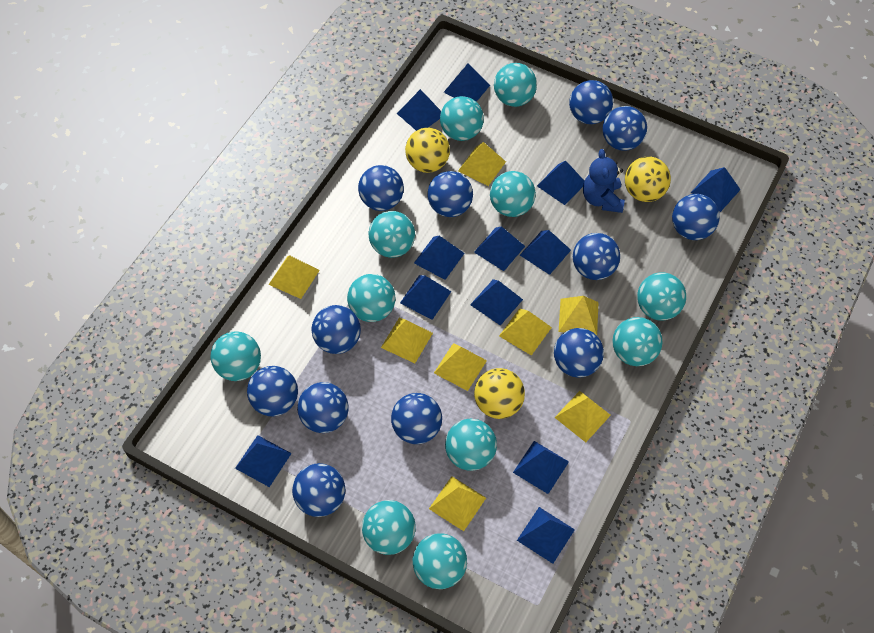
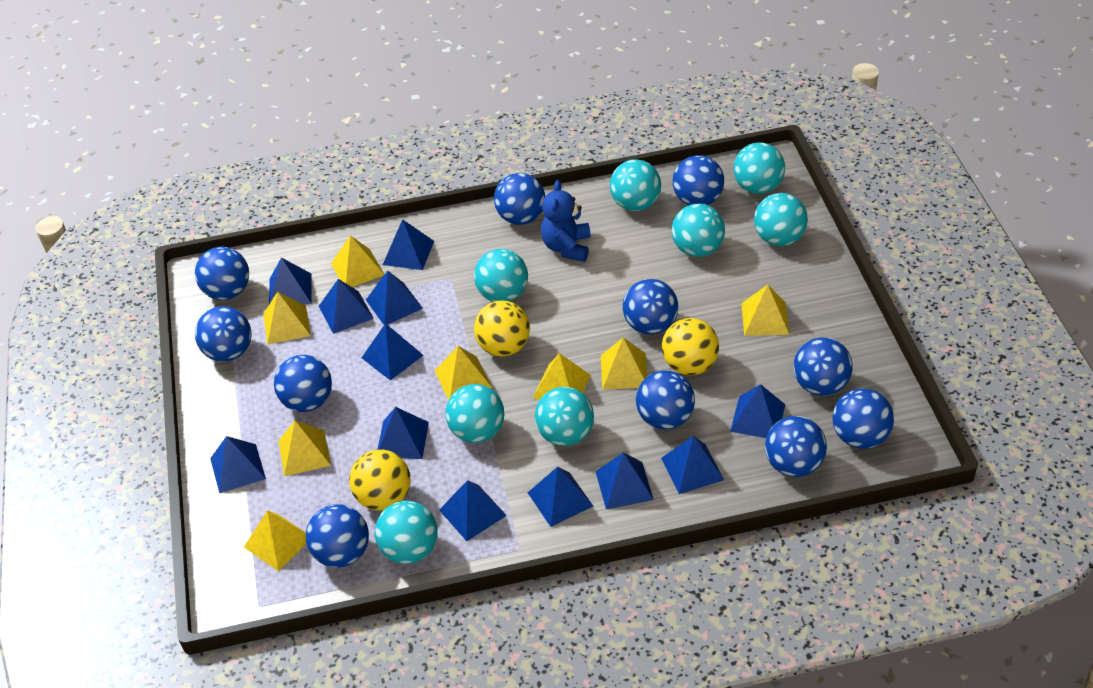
blue ball: 12 -> 11
turquoise ball: 11 -> 8

